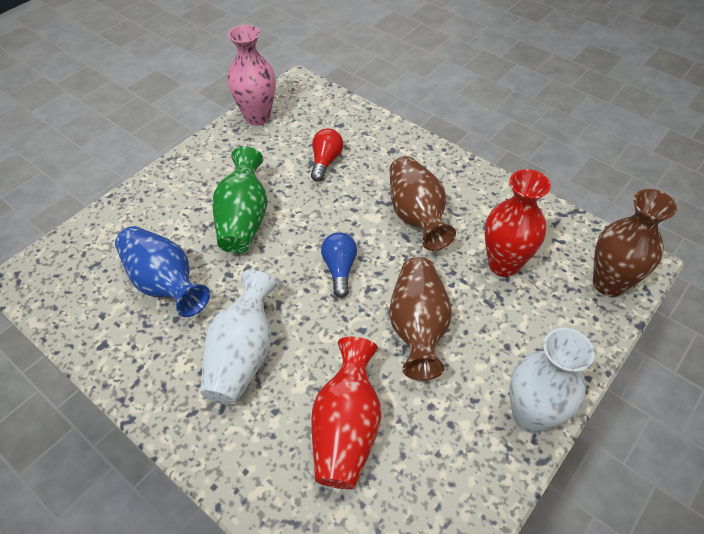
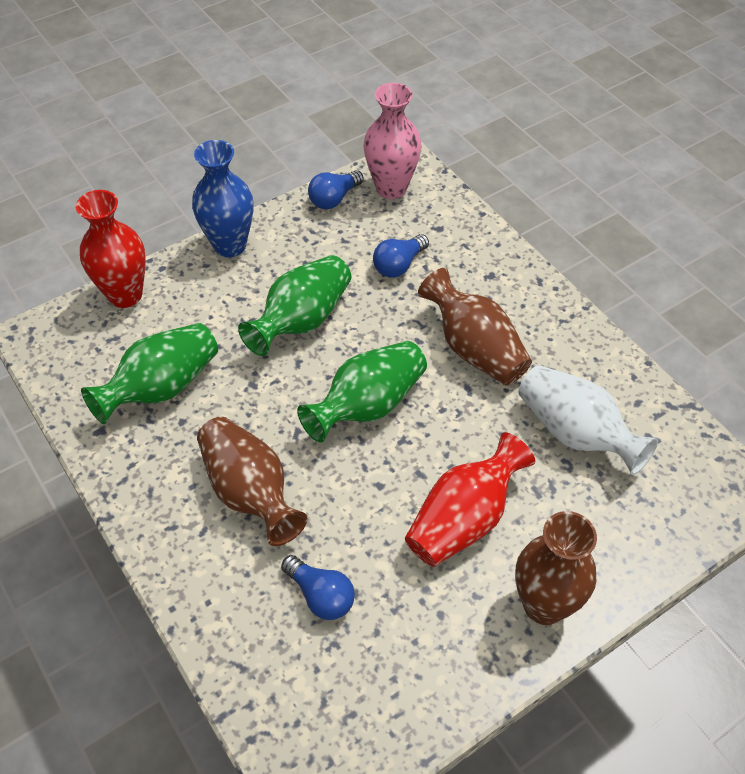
blue light bulb: 1 -> 3
green vase: 1 -> 3
red light bulb: 1 -> 0
white vase: 2 -> 1

